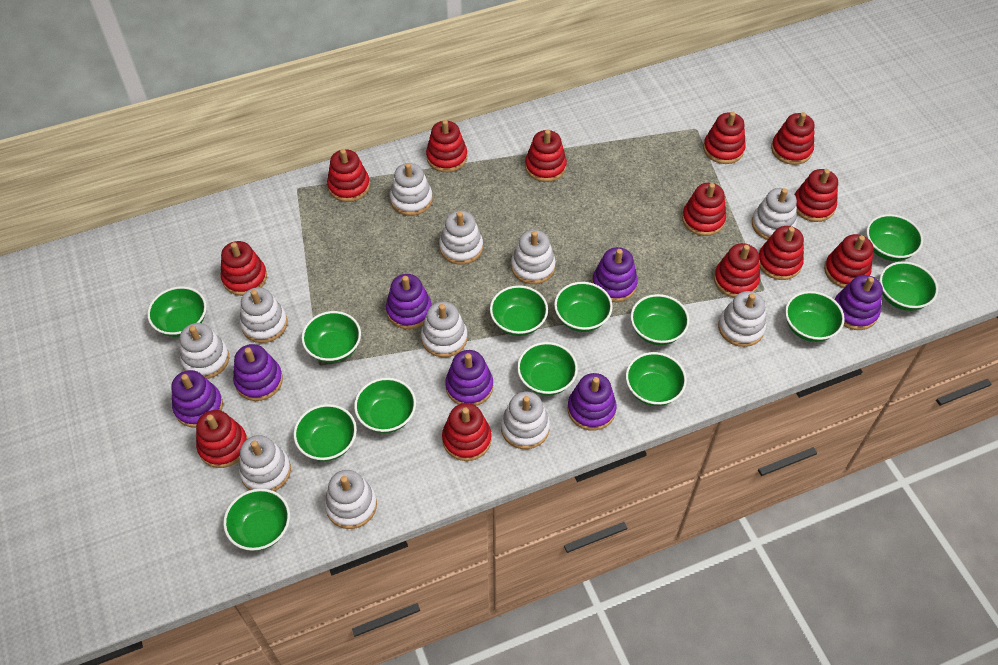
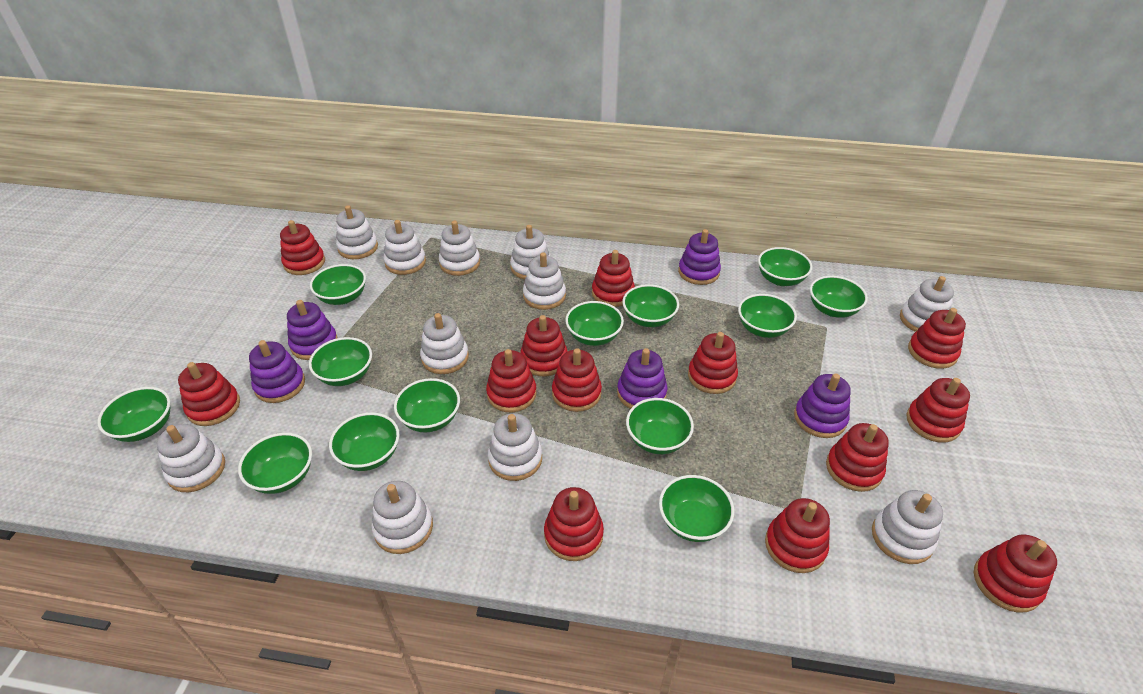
purple stacking toy: 7 -> 5

